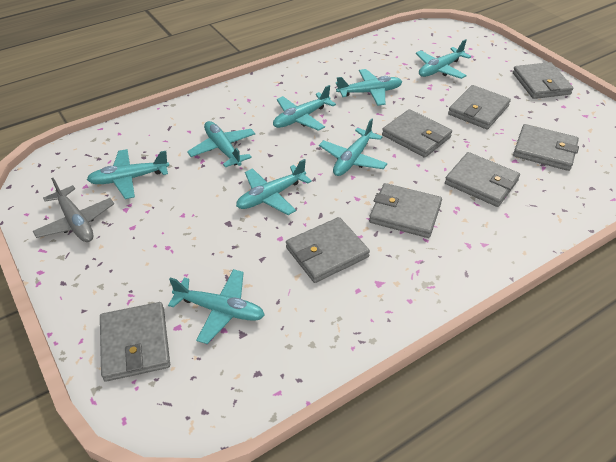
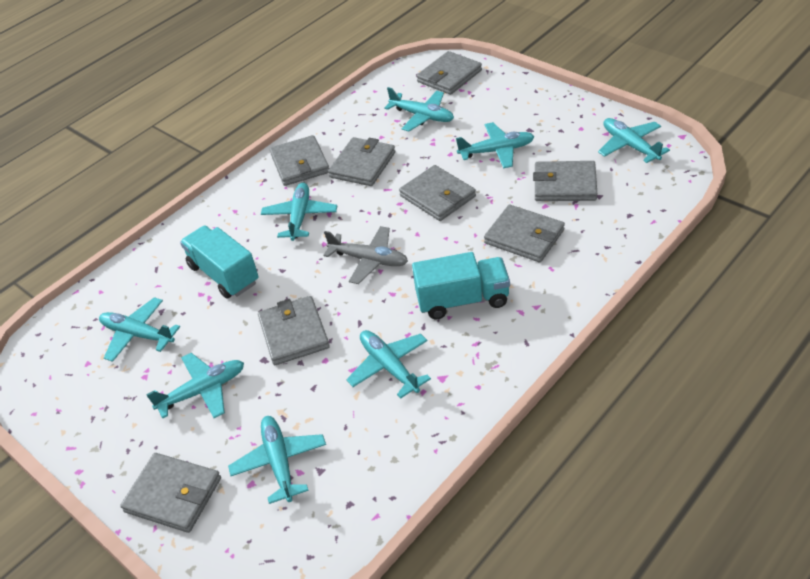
turquoise truck: 0 -> 2

